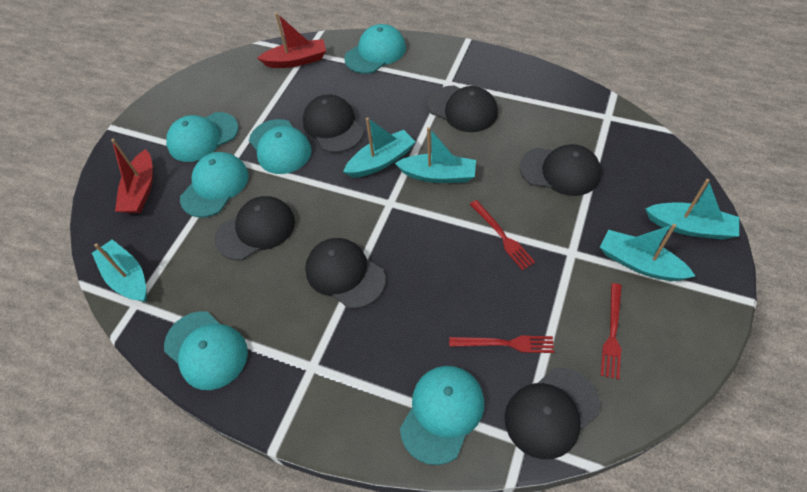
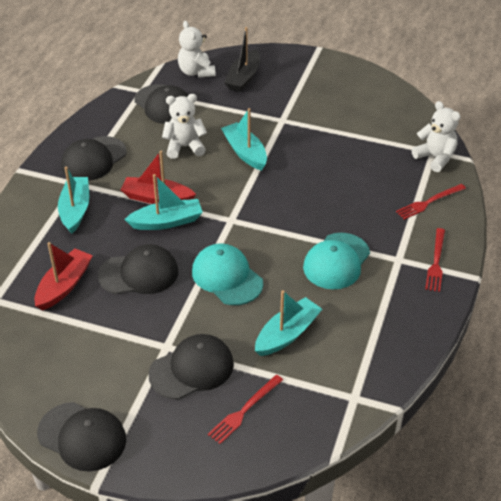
black boat: 0 -> 1
black cap: 6 -> 5
turquoise boat: 5 -> 4
turquoise cap: 6 -> 2
white teddy bear: 0 -> 3

